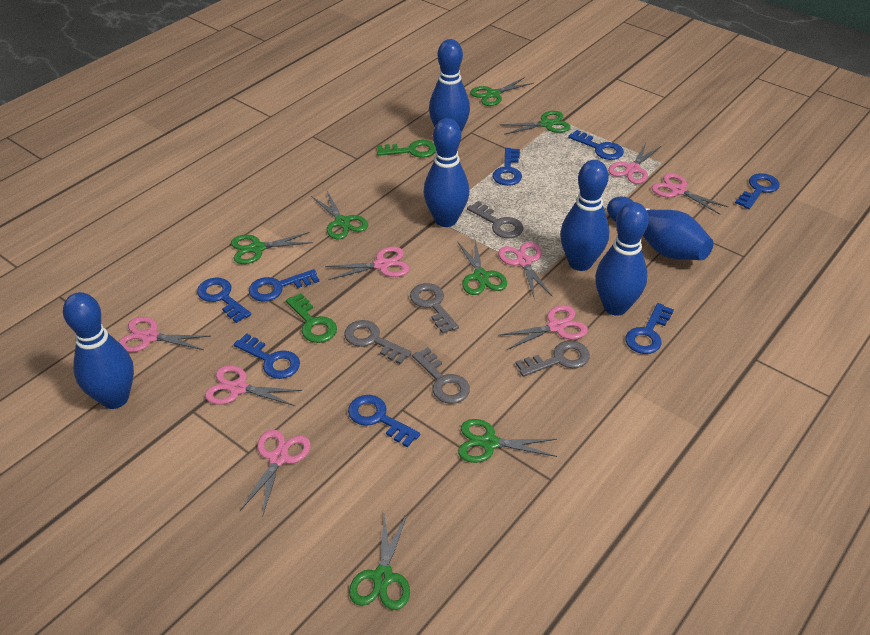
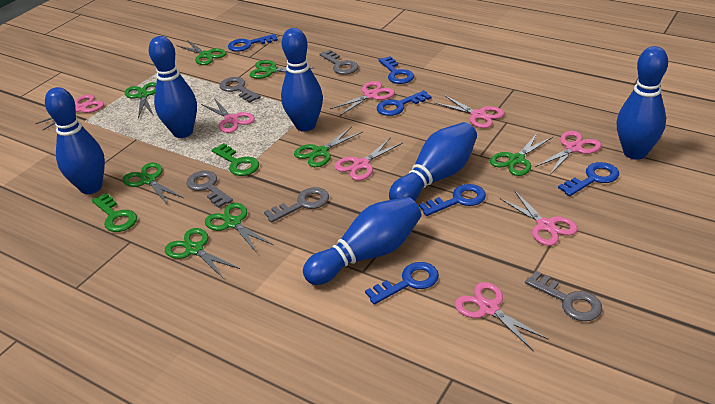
blue key: 8 -> 6
green scissors: 7 -> 8

